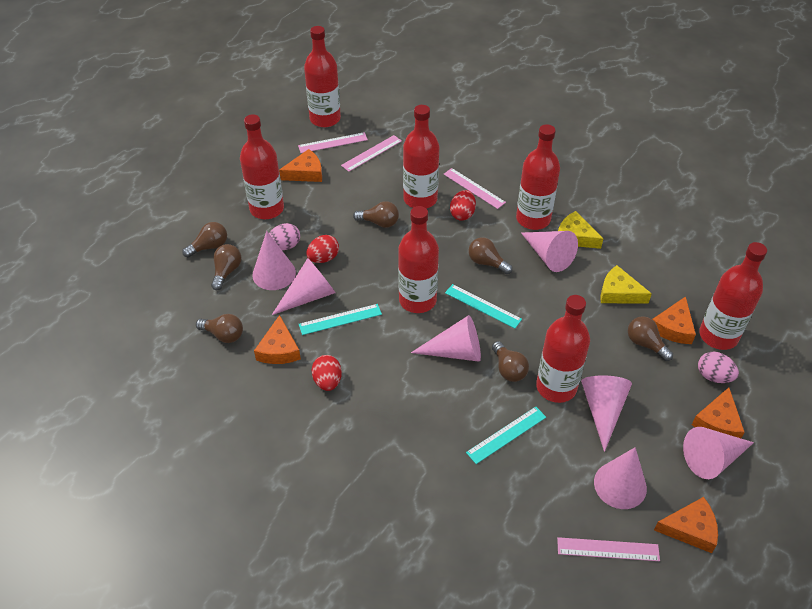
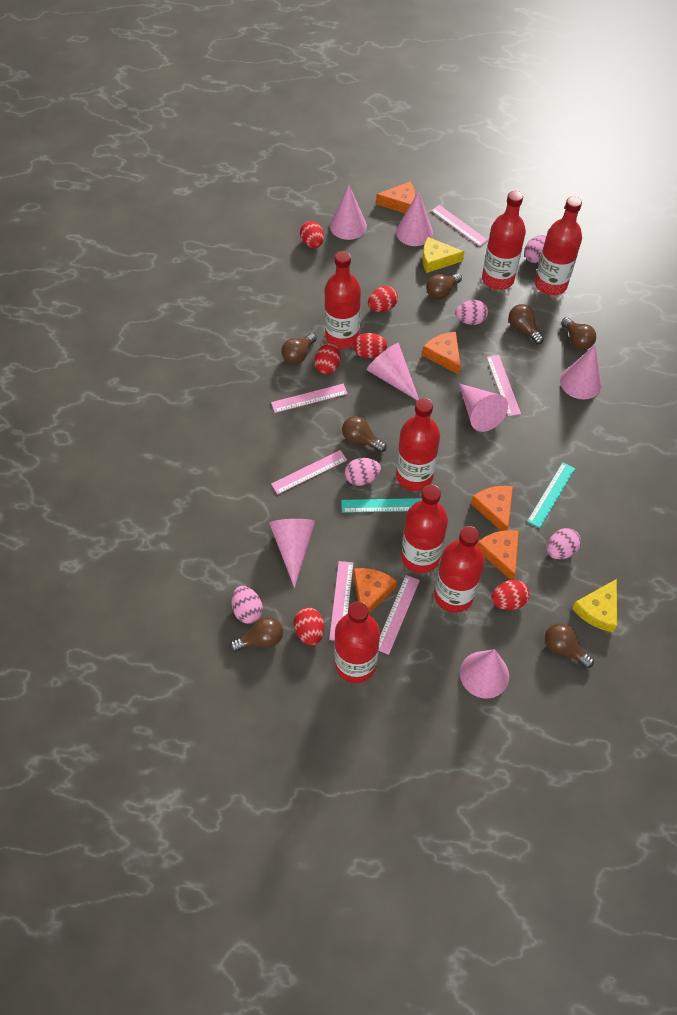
pink egg: 2 -> 5
pink ruler: 4 -> 6
red egg: 3 -> 6
turquoise ruler: 3 -> 2

